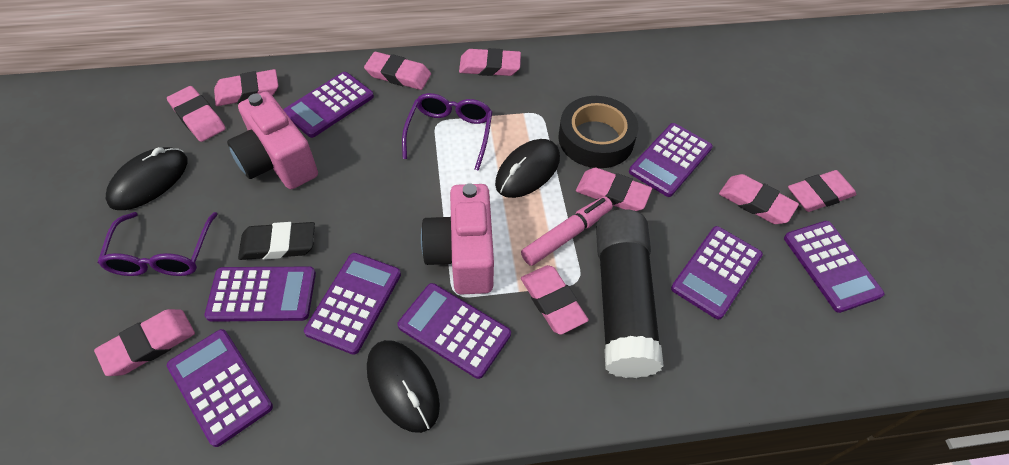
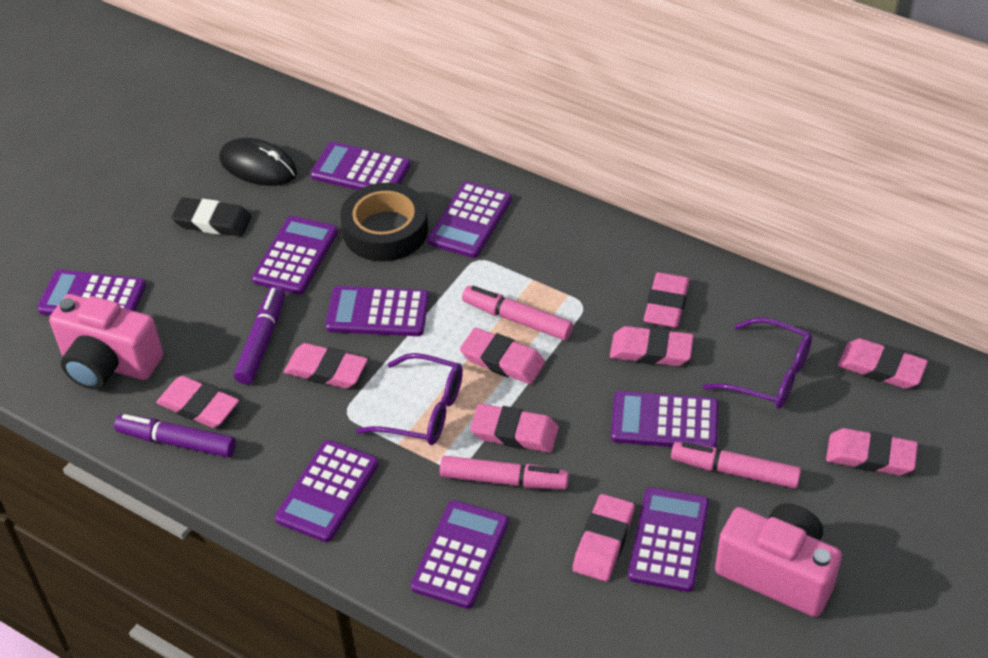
black glue stick: 1 -> 0
black mouse: 3 -> 1
pink marker: 1 -> 3
purple calculator: 8 -> 9
purple marker: 0 -> 2

